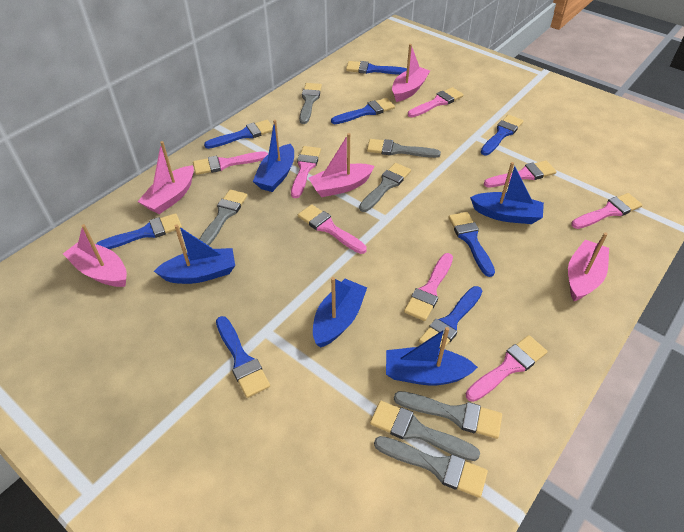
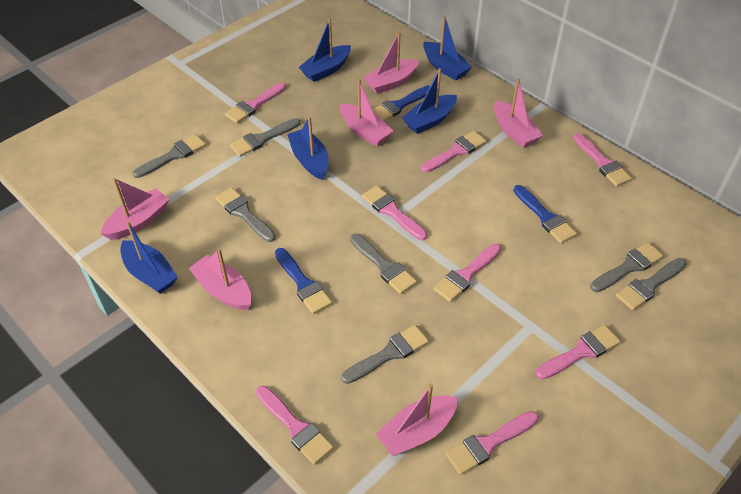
blue brush: 8 -> 3
pink boat: 5 -> 6

